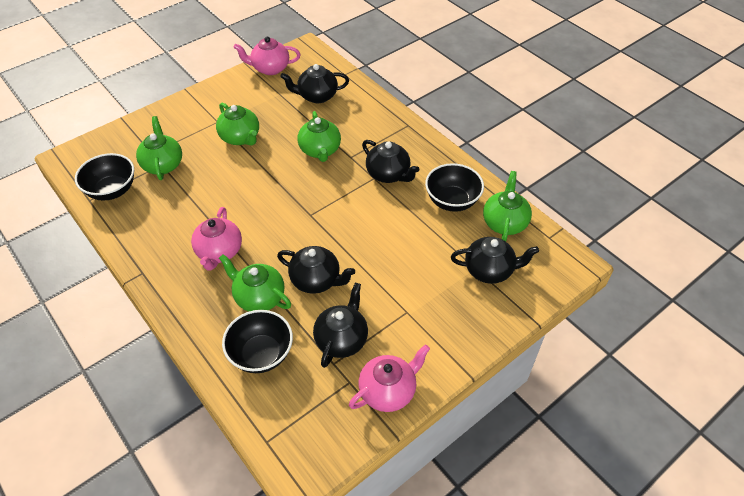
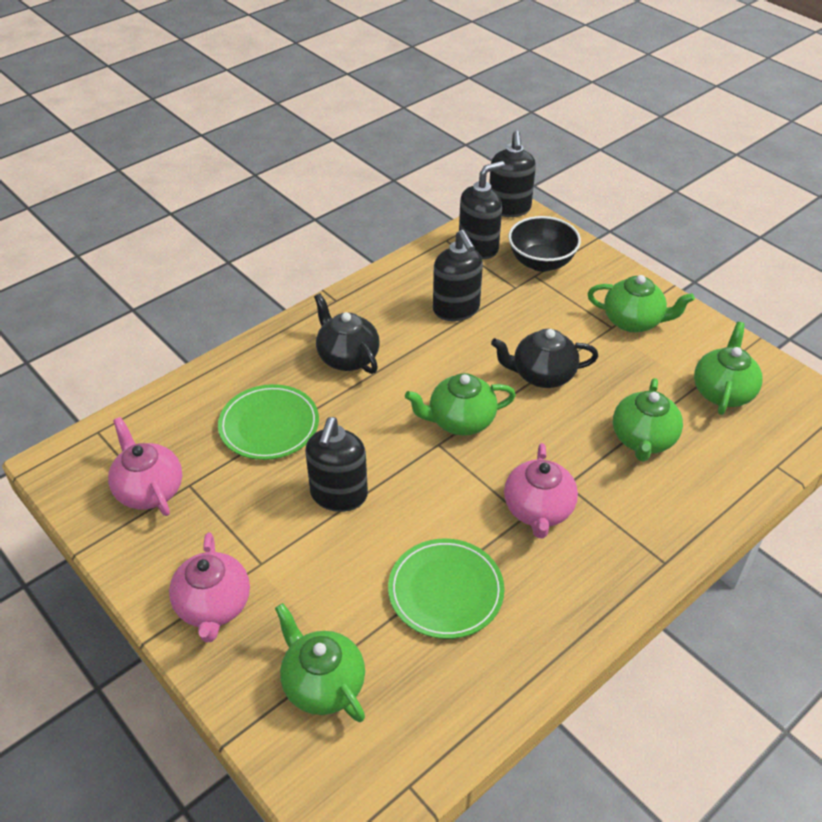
black bowl: 3 -> 1
black soap dispenser: 0 -> 4
black teapot: 5 -> 2
green plate: 0 -> 2

